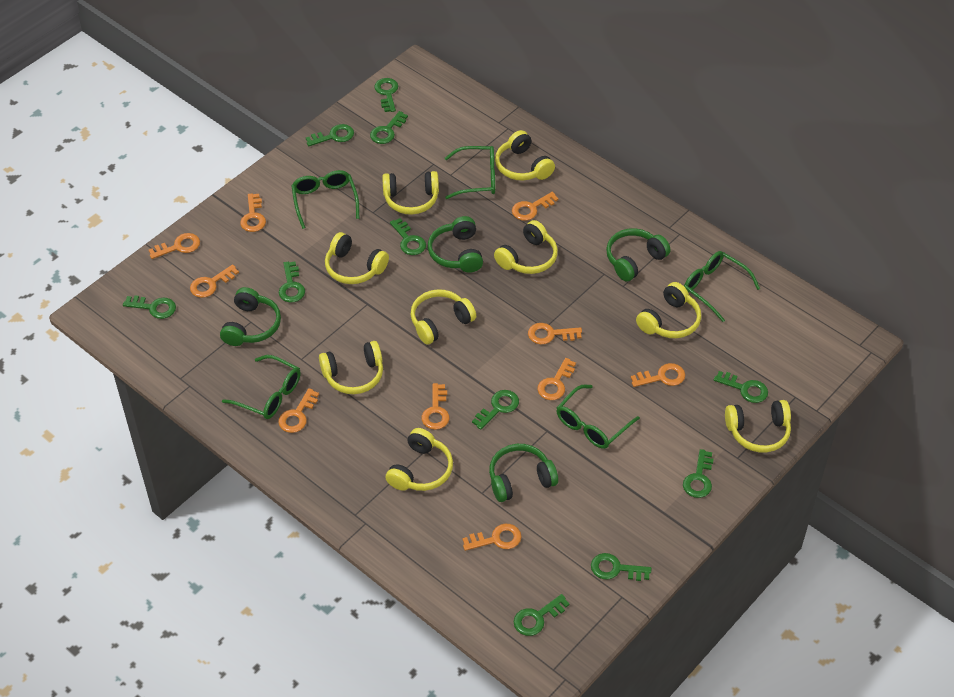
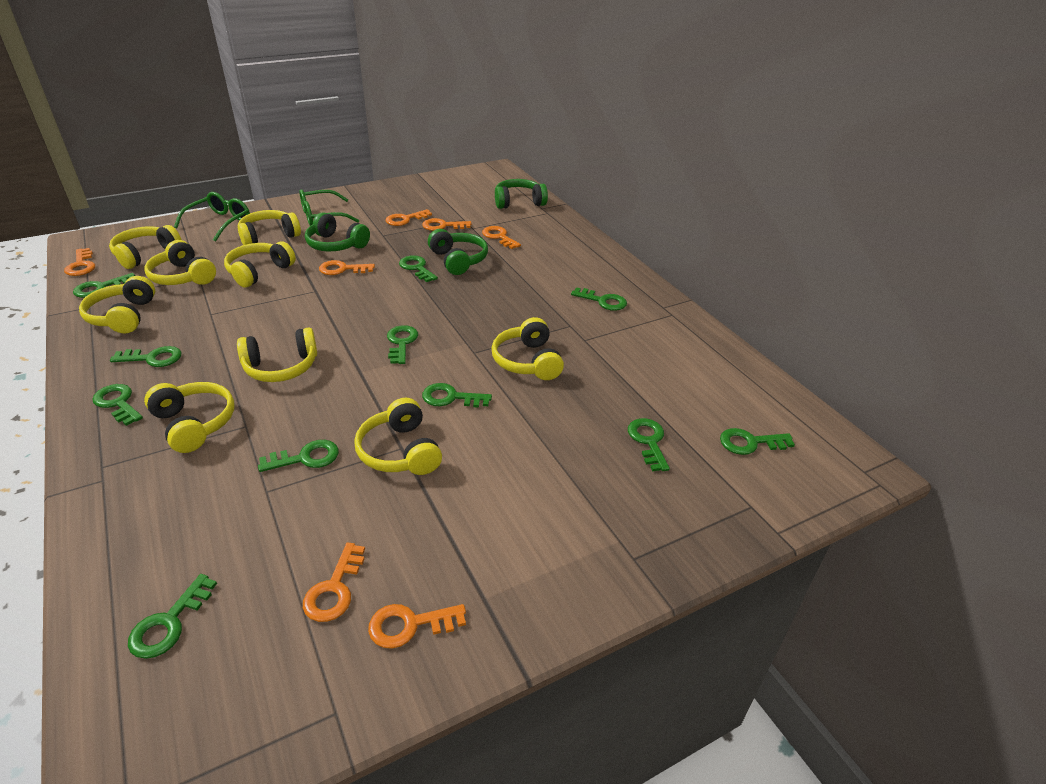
green glasses: 5 -> 2
green headphones: 4 -> 3
orange key: 10 -> 7

